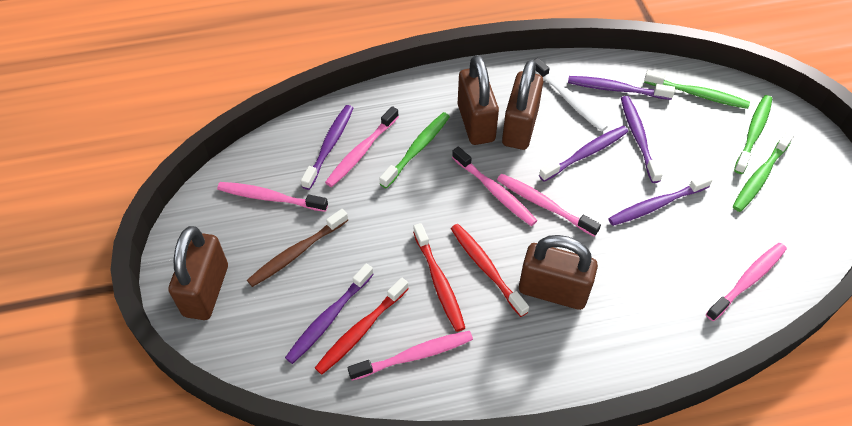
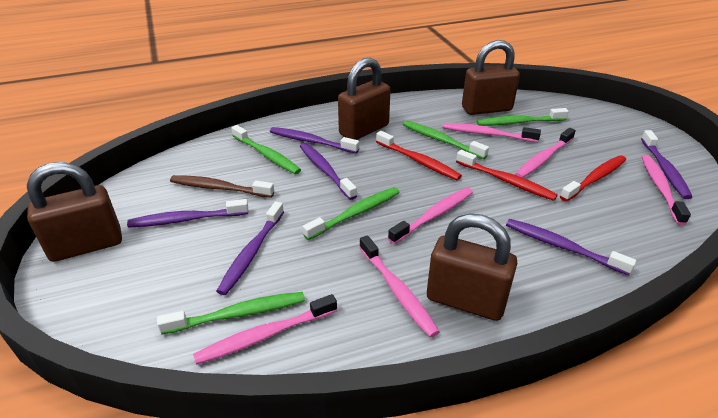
green toothbrush: 4 -> 5
white toothbrush: 1 -> 0

